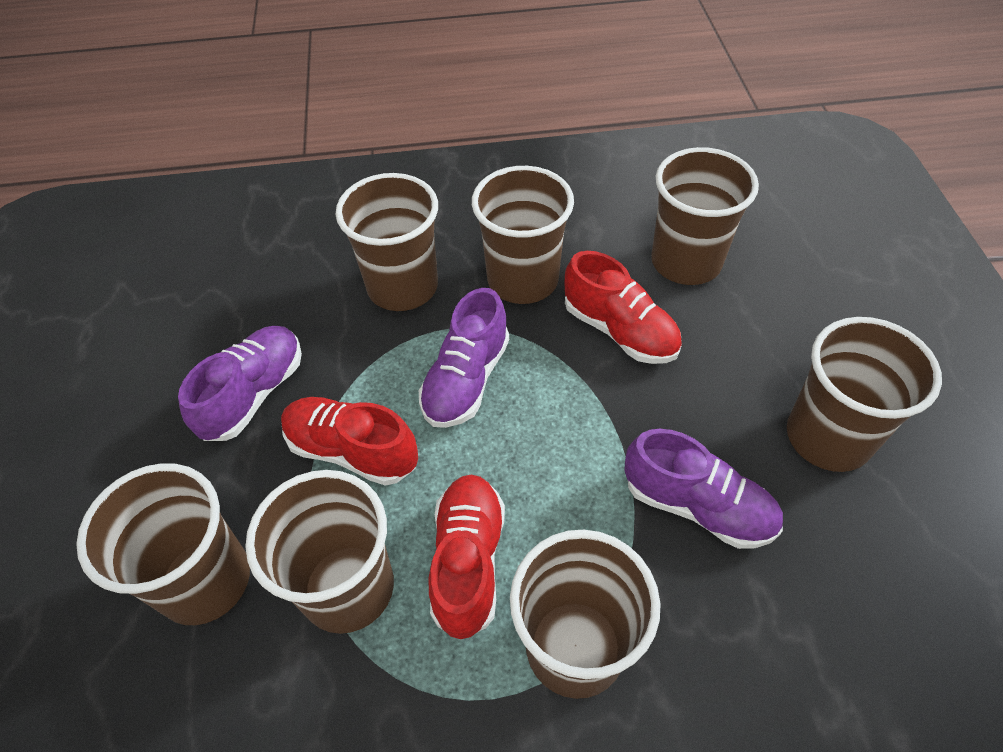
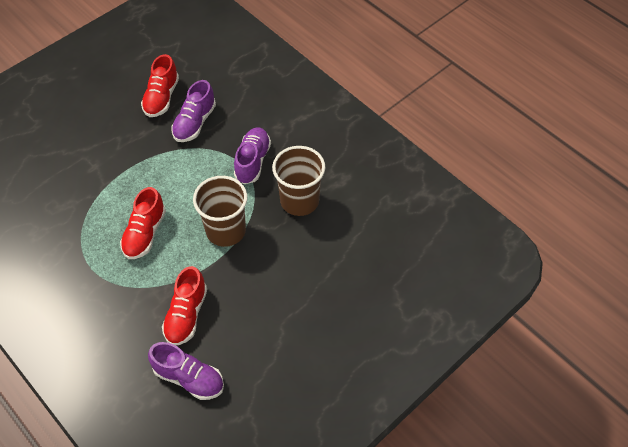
brown cup: 7 -> 2

